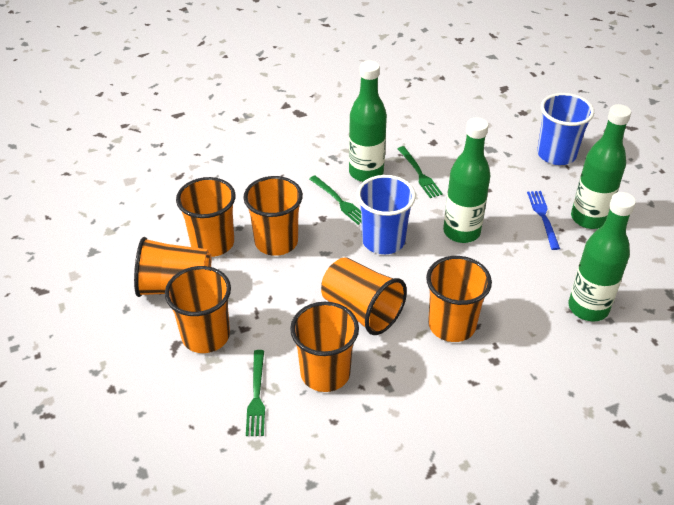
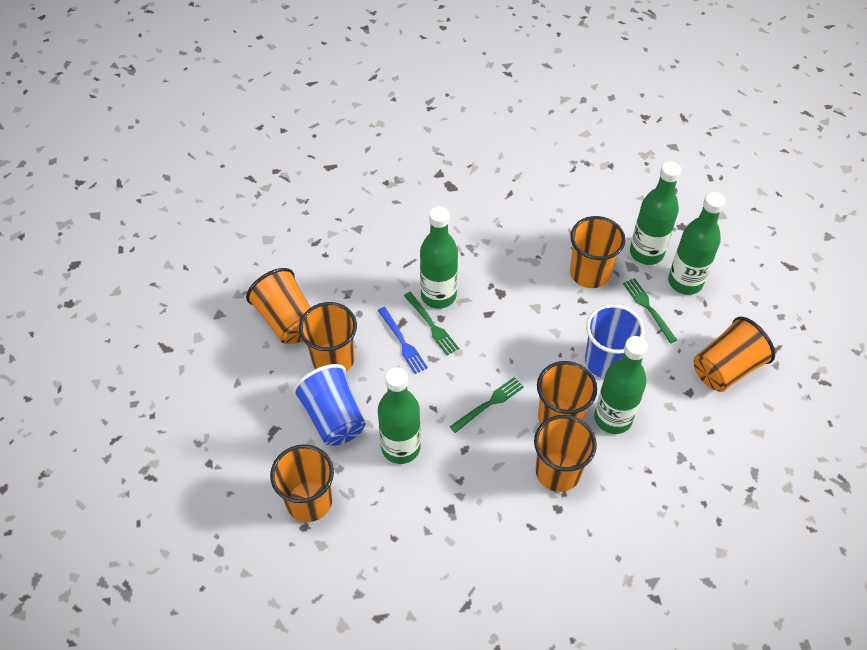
green bottle: 4 -> 5

